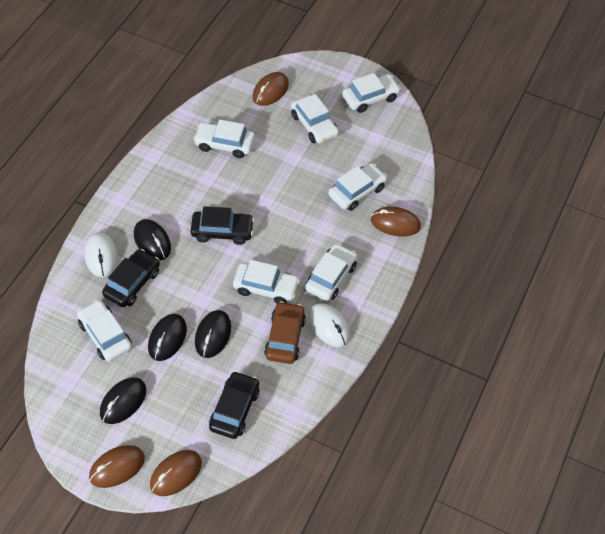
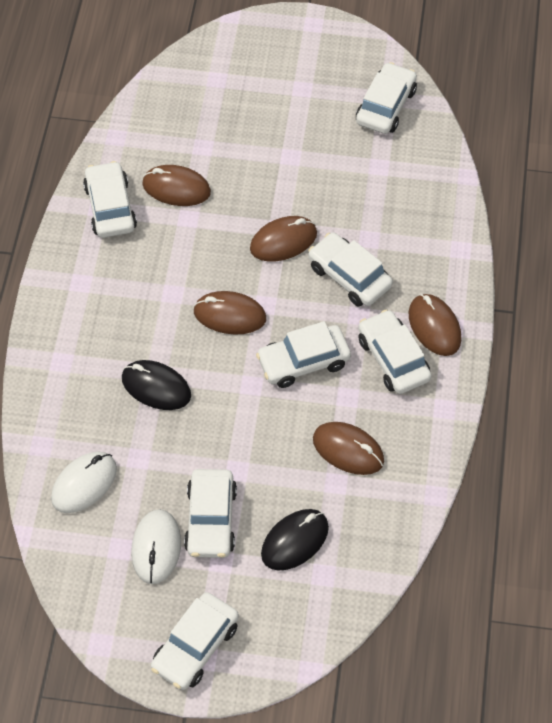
black car: 3 -> 0
black mouse: 4 -> 2
brown car: 1 -> 0
brown mouse: 4 -> 5

